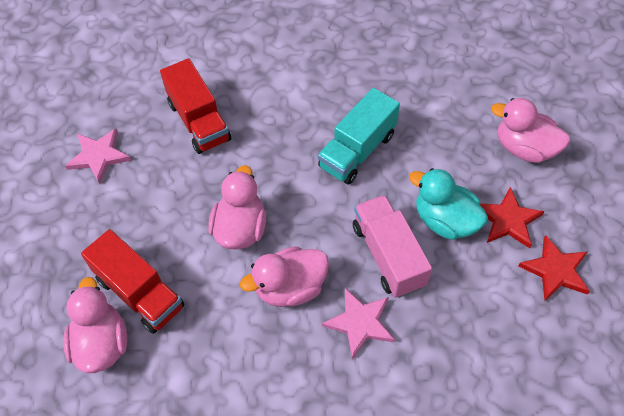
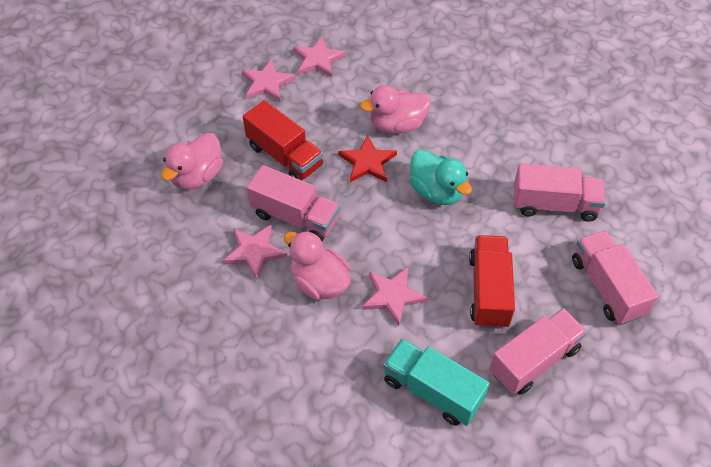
pink duck: 4 -> 3
pink star: 2 -> 4
pink truck: 1 -> 4
red star: 2 -> 1

